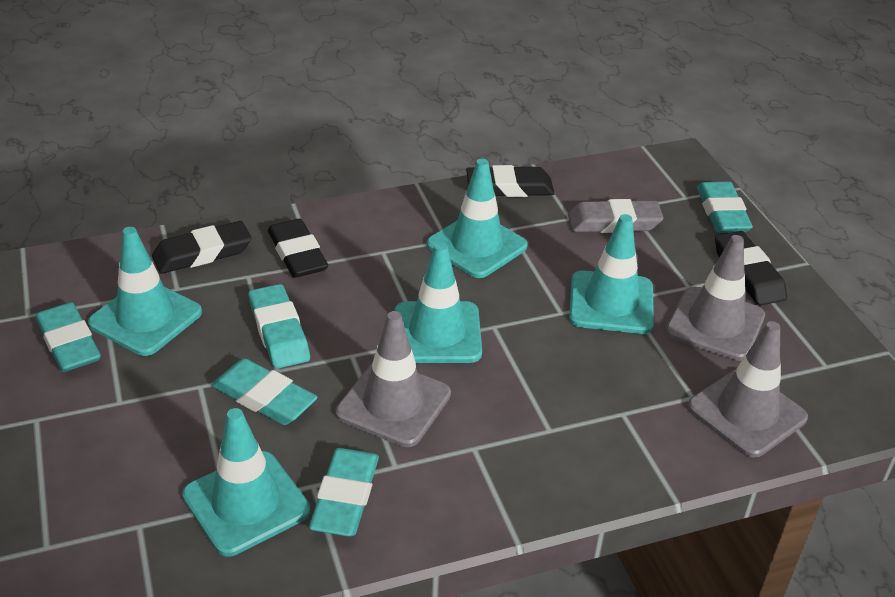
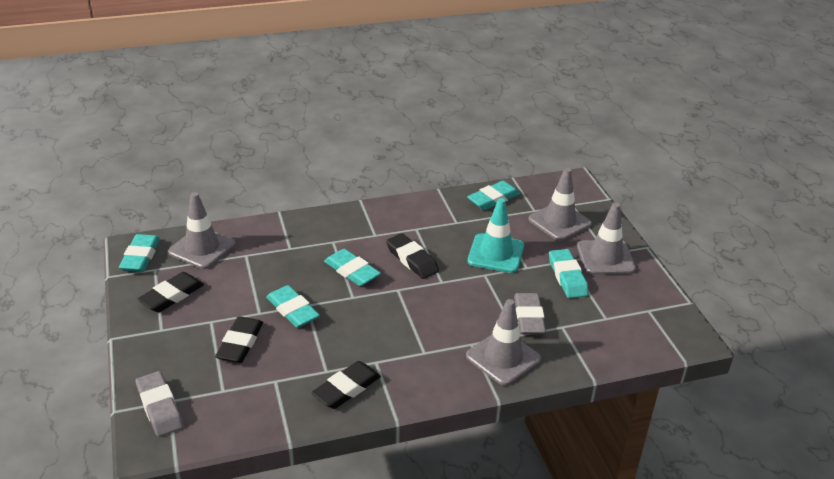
grey eraser: 1 -> 2
grey traffic cone: 3 -> 4
turquoise traffic cone: 5 -> 1

